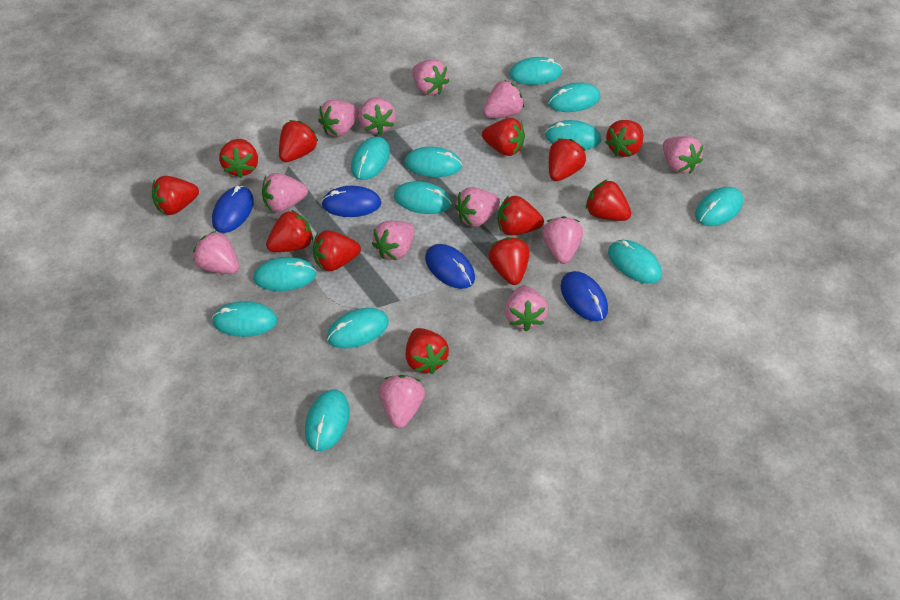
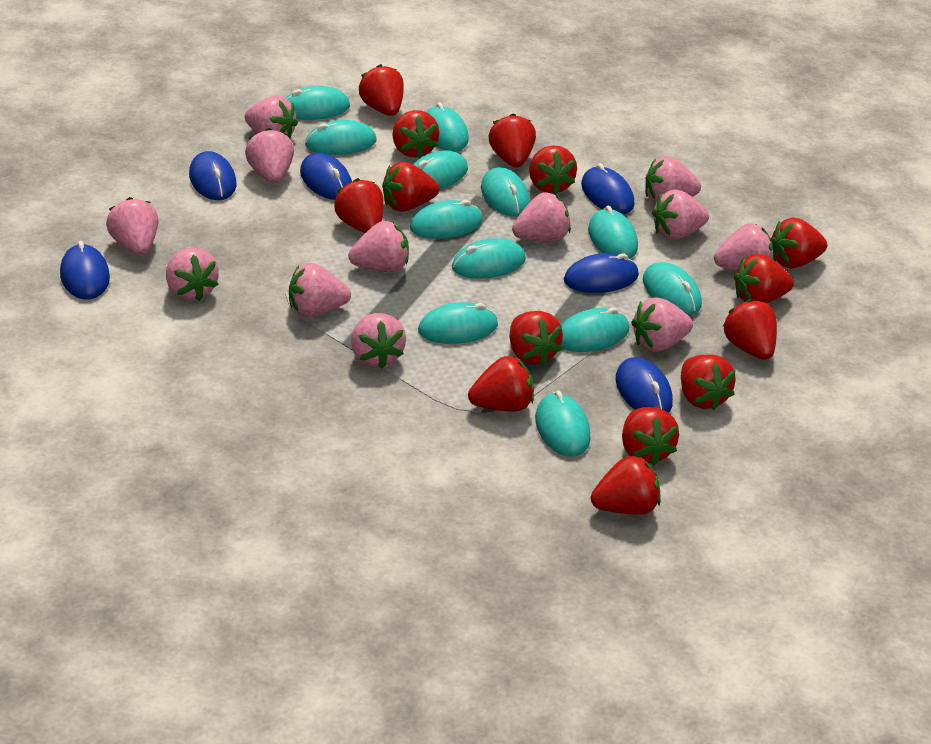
blue mouse: 4 -> 6
red strawberry: 12 -> 14

